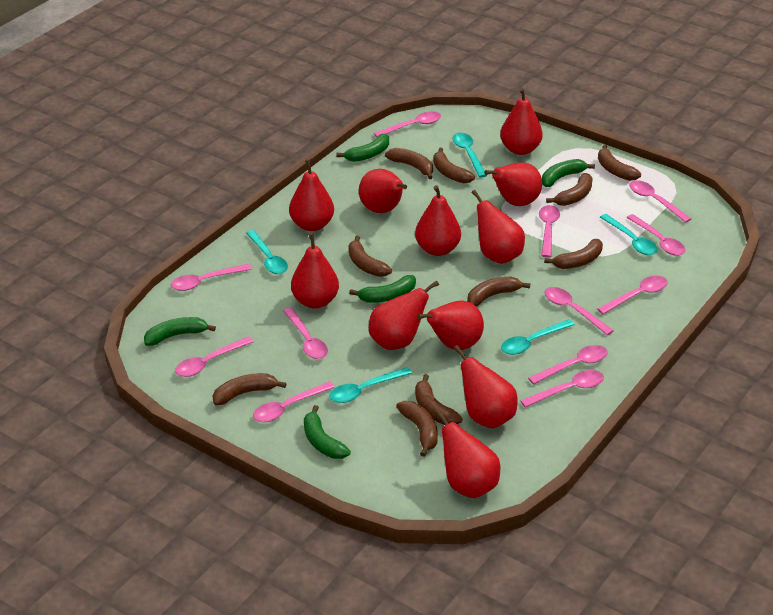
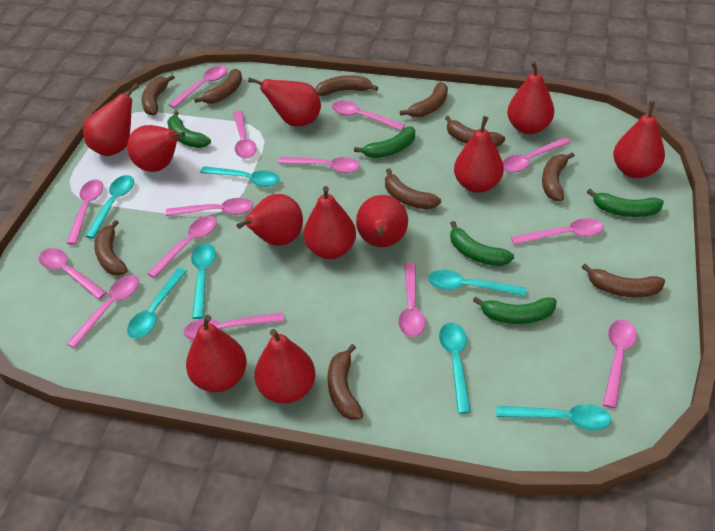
pink spoon: 12 -> 14
turquoise spoon: 5 -> 7

